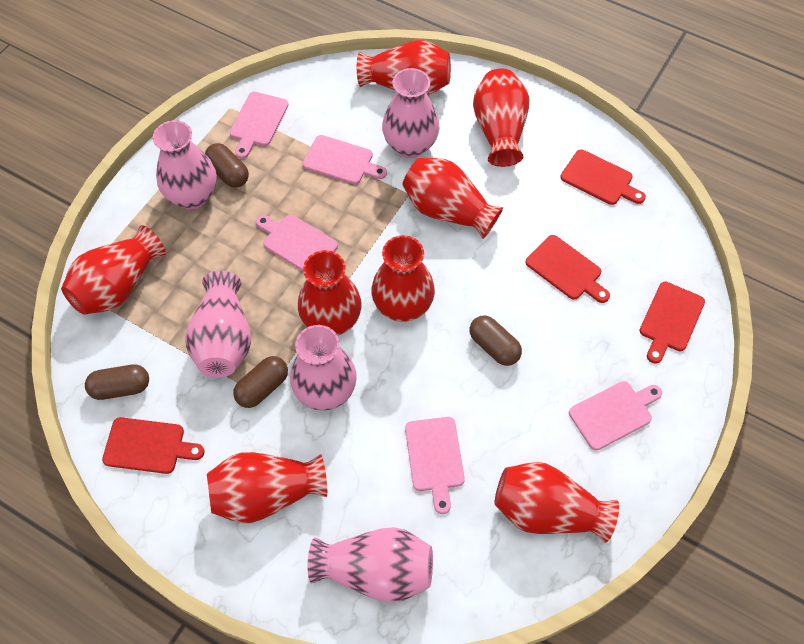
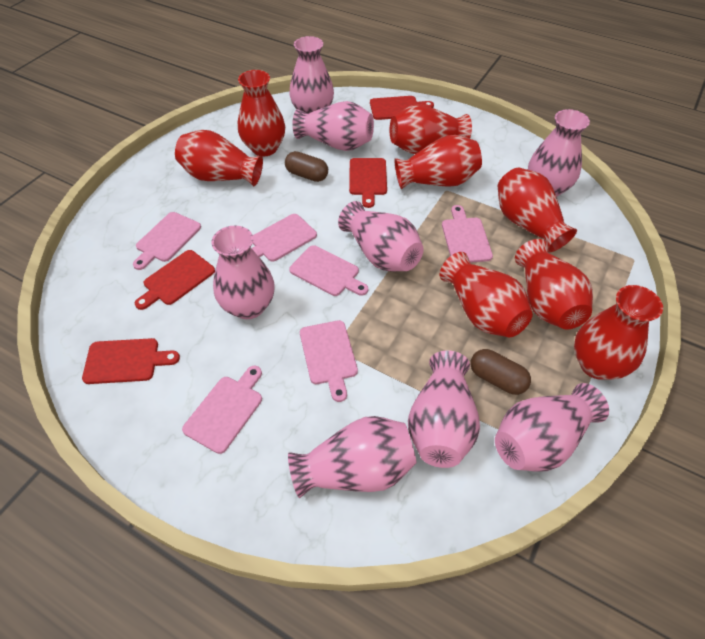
brown capsule: 4 -> 2
pink cutting board: 5 -> 6
pink vase: 5 -> 8

